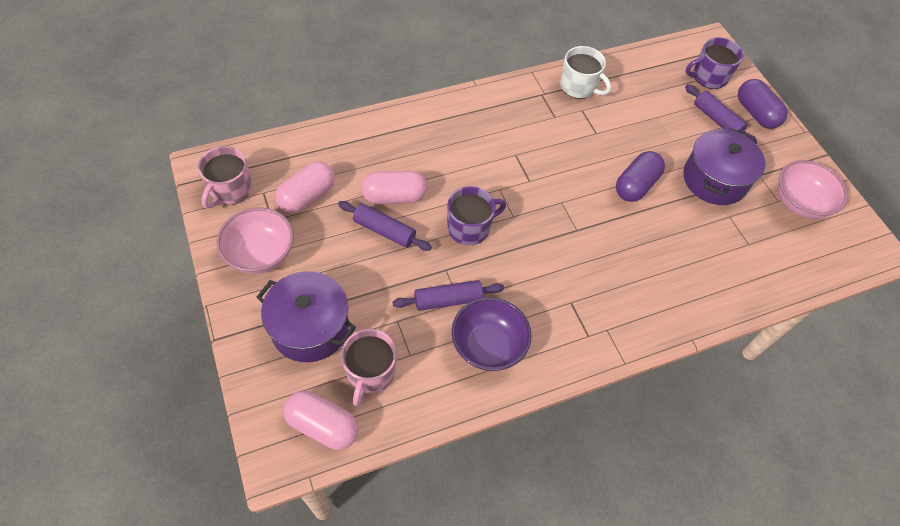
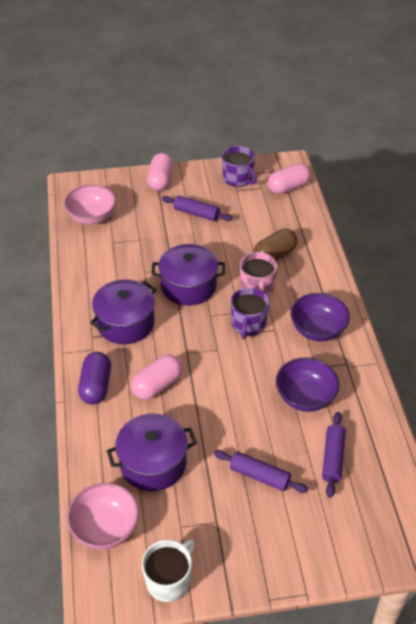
brown capsule: 0 -> 1
pink mug: 2 -> 1
purple bowl: 1 -> 2
purple capsule: 2 -> 1
purple pot: 2 -> 3

